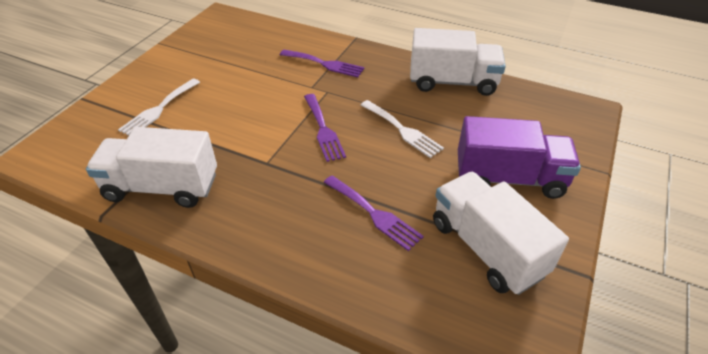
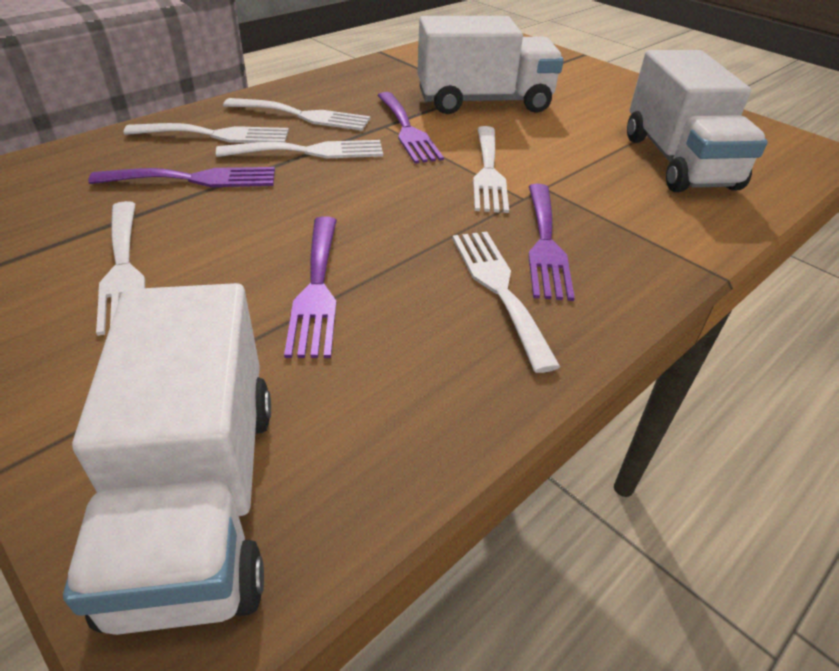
purple fork: 3 -> 4
purple truck: 1 -> 0
white fork: 2 -> 6

